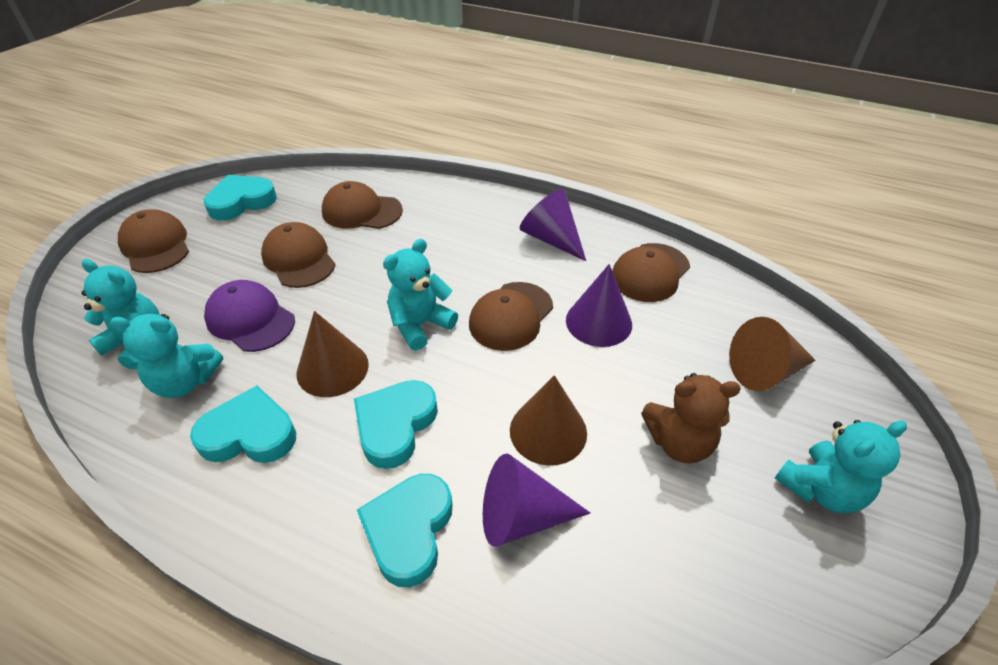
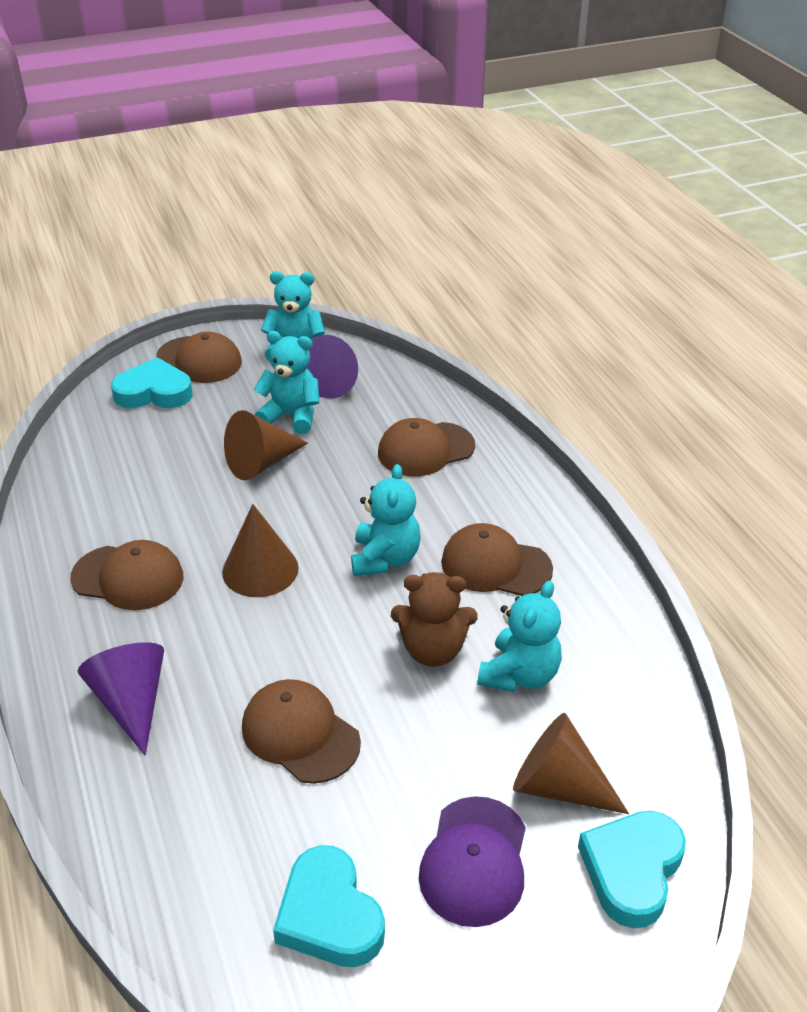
purple cone: 3 -> 2
turquoise heart: 4 -> 3

